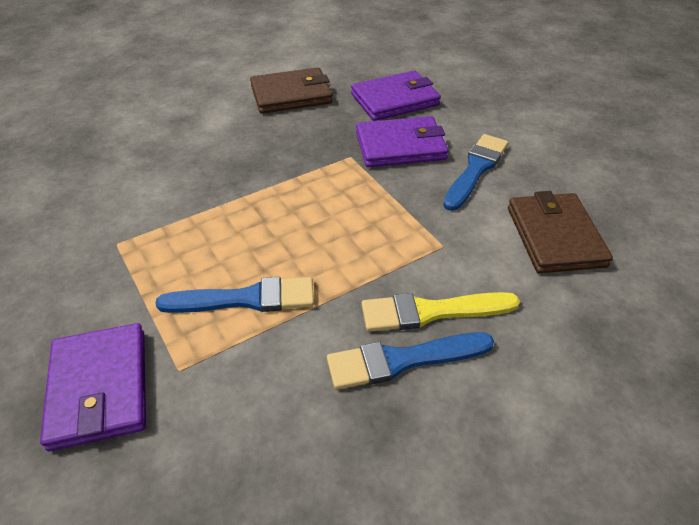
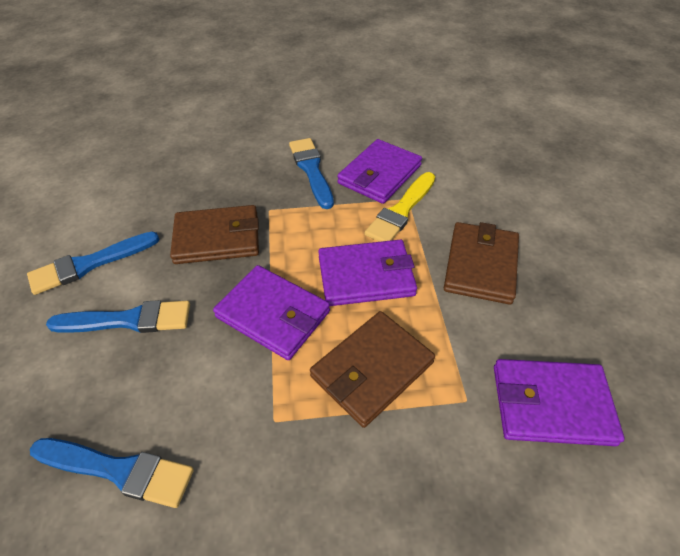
blue brush: 3 -> 4
brown wallet: 2 -> 3
purple wallet: 3 -> 4

